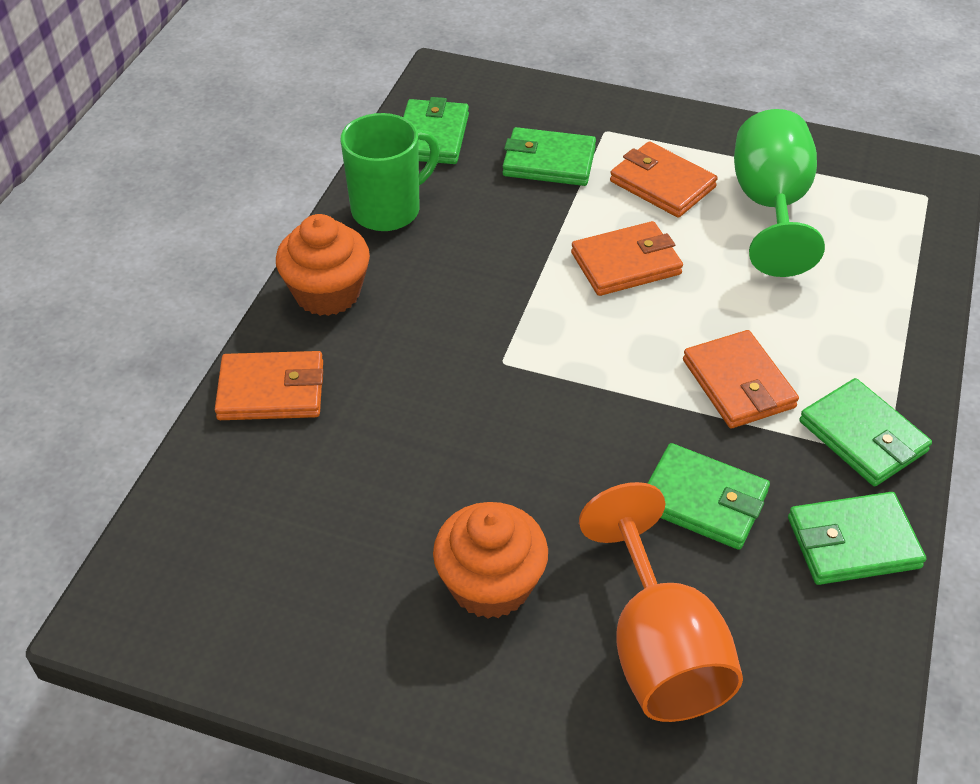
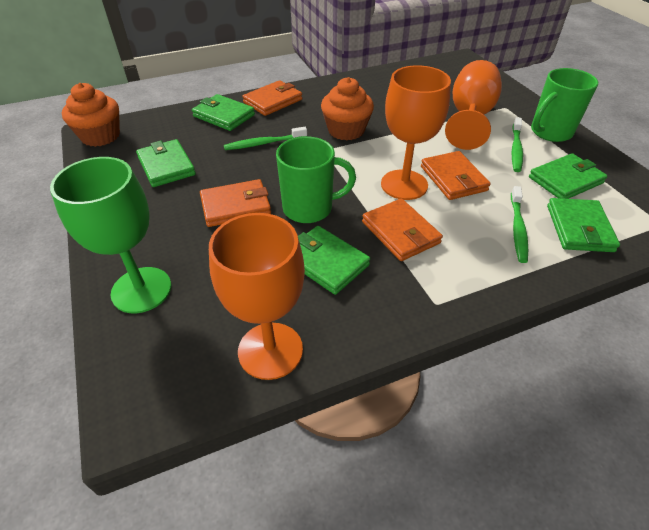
green mug: 1 -> 2
green toothbrush: 0 -> 3
orange goblet: 1 -> 3

